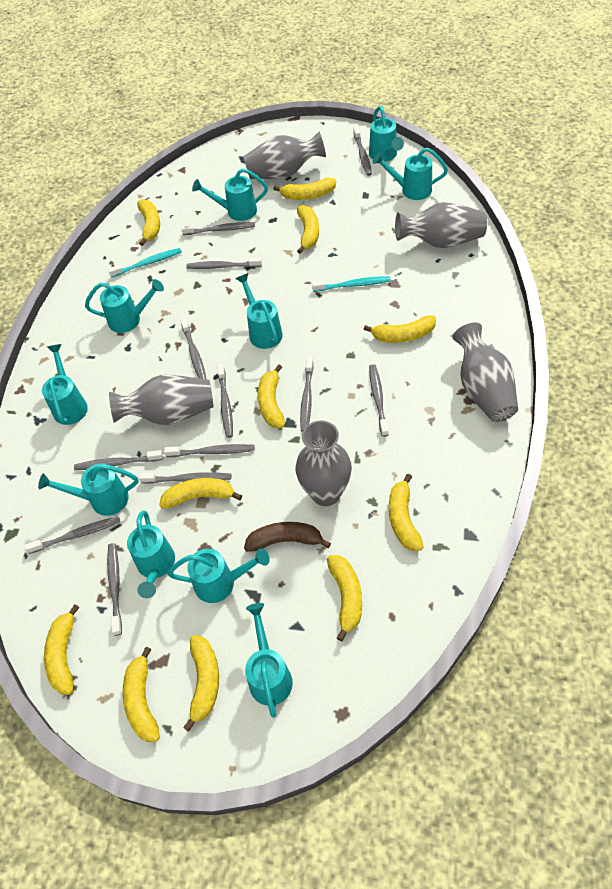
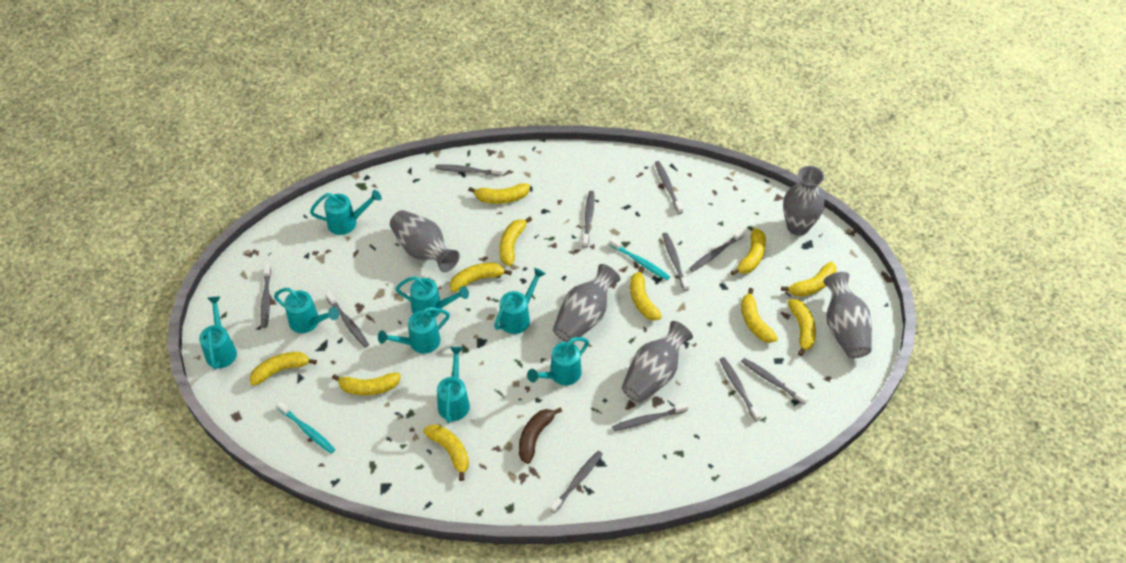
grey toothbrush: 12 -> 11
turquoise watering can: 10 -> 8

